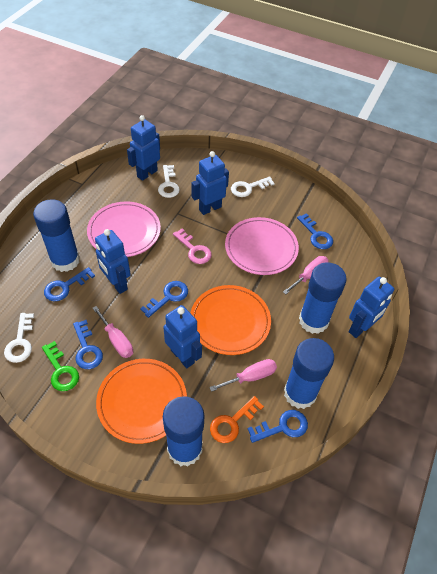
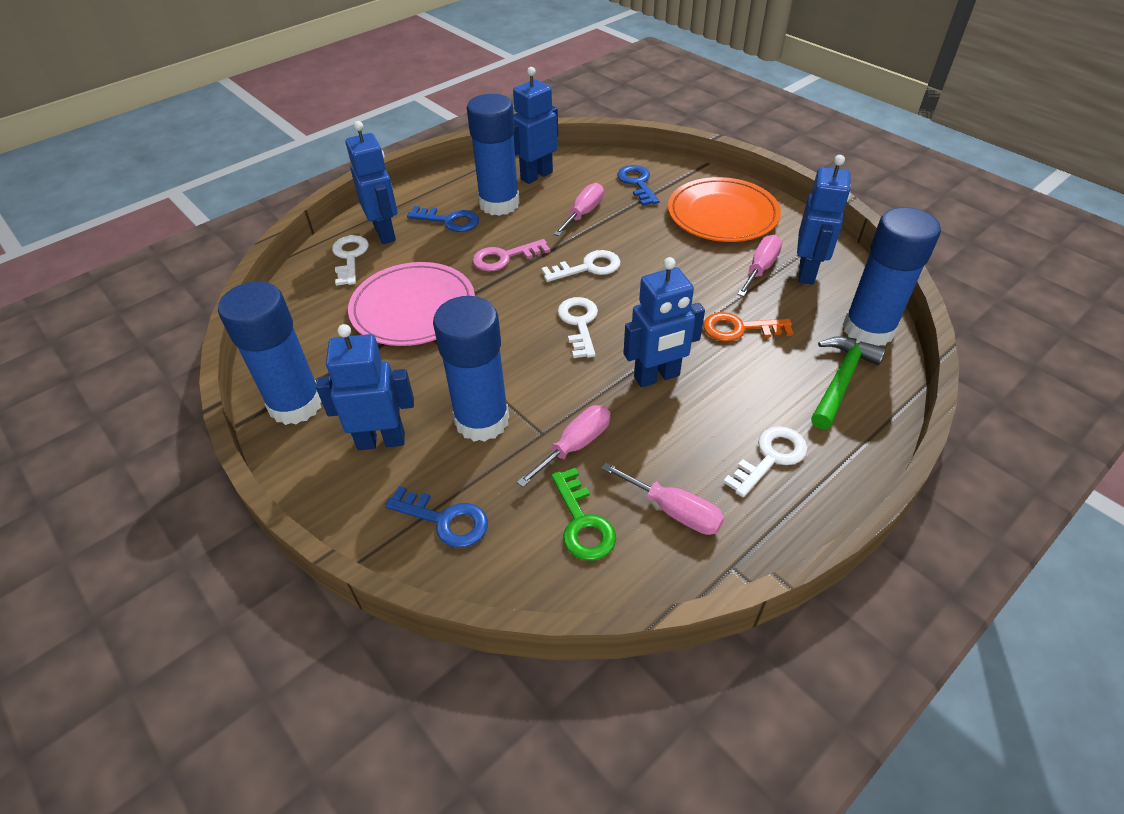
blue key: 5 -> 3
green hammer: 0 -> 1
orange plate: 2 -> 1
pink plate: 2 -> 1
pink screwdriver: 3 -> 4
white key: 3 -> 4

